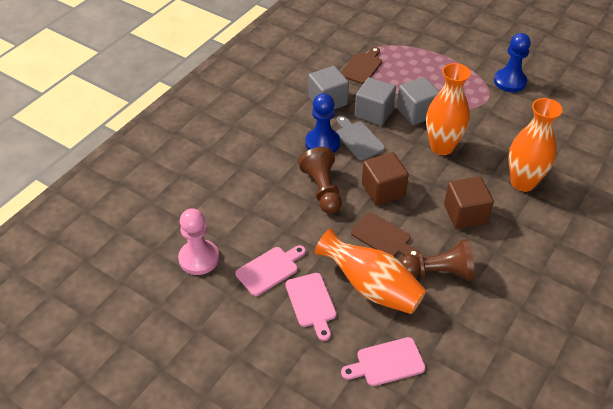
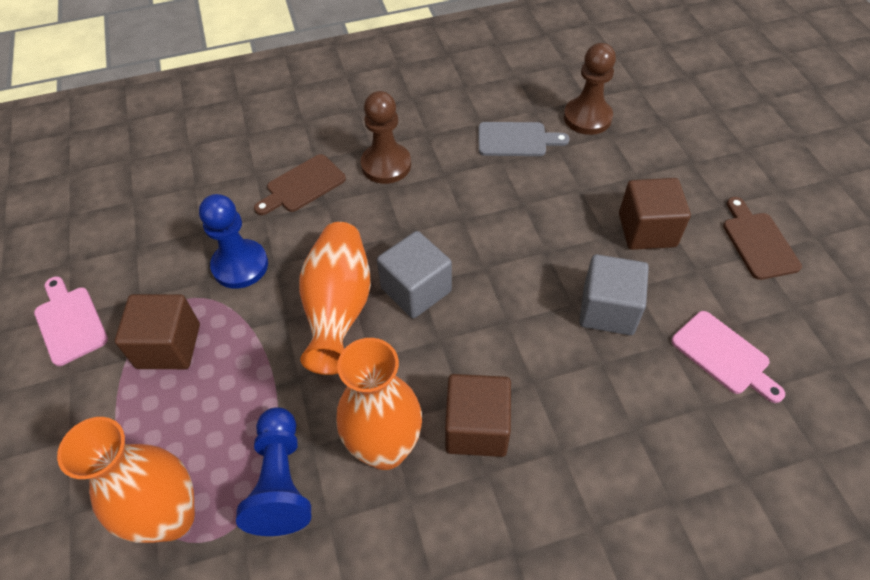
brown cube: 2 -> 3
grey cube: 3 -> 2
pink cutting board: 3 -> 2
pink pawn: 1 -> 0

